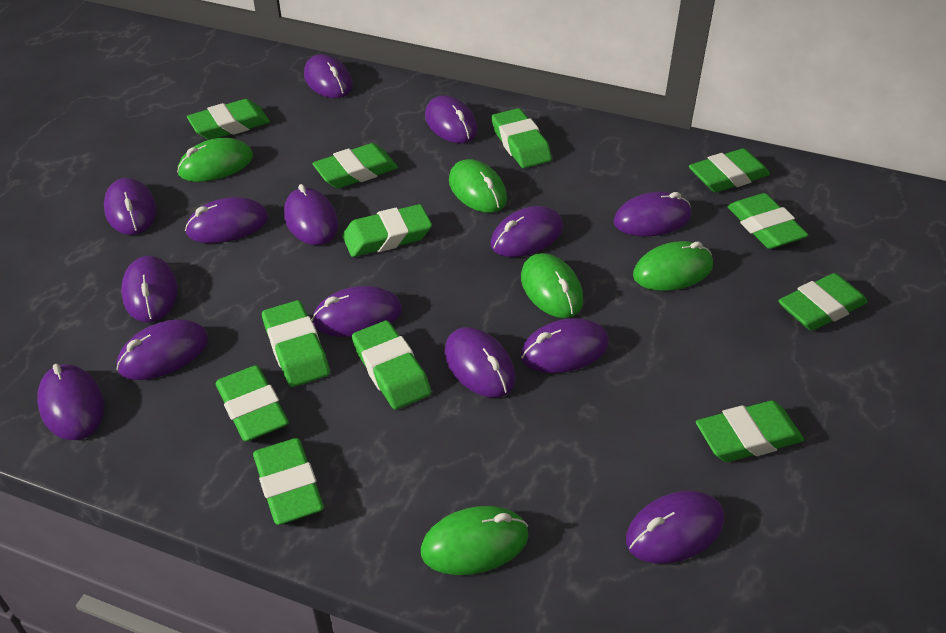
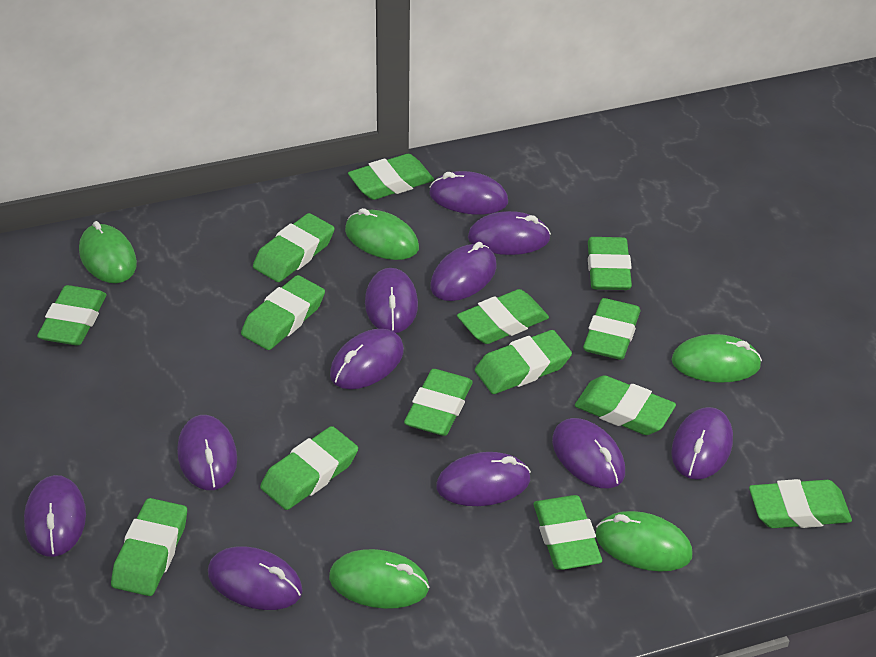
green eraser: 12 -> 14
purple mouse: 14 -> 11

